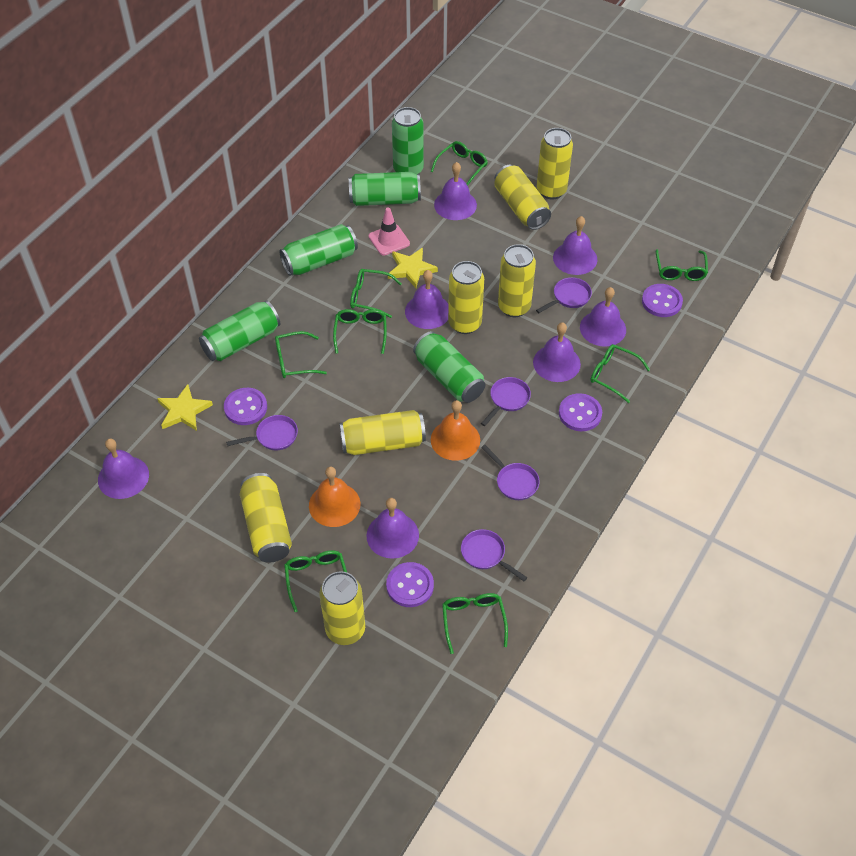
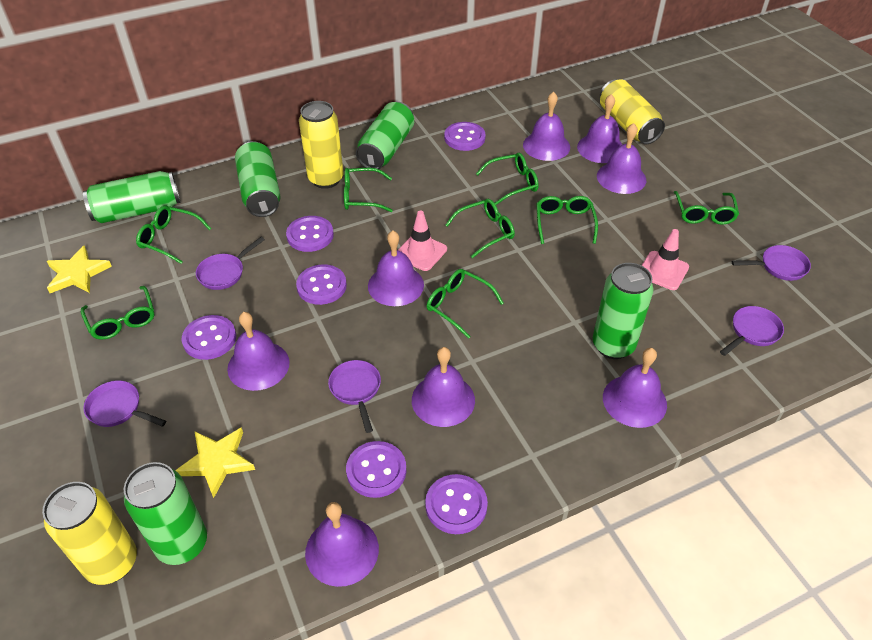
orange bell: 2 -> 0
pink traffic cone: 1 -> 2
purple bell: 7 -> 8
purple button: 4 -> 6
yellow can: 7 -> 3

